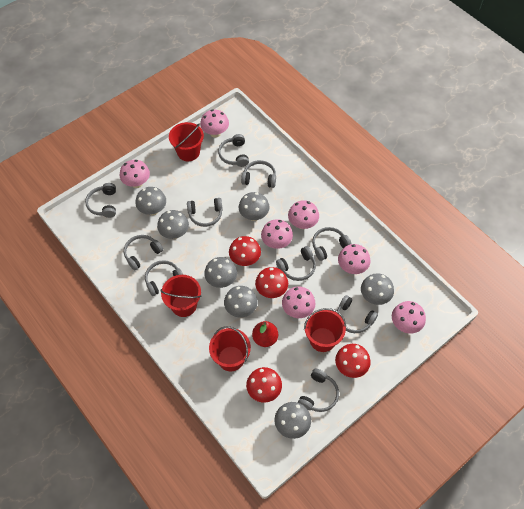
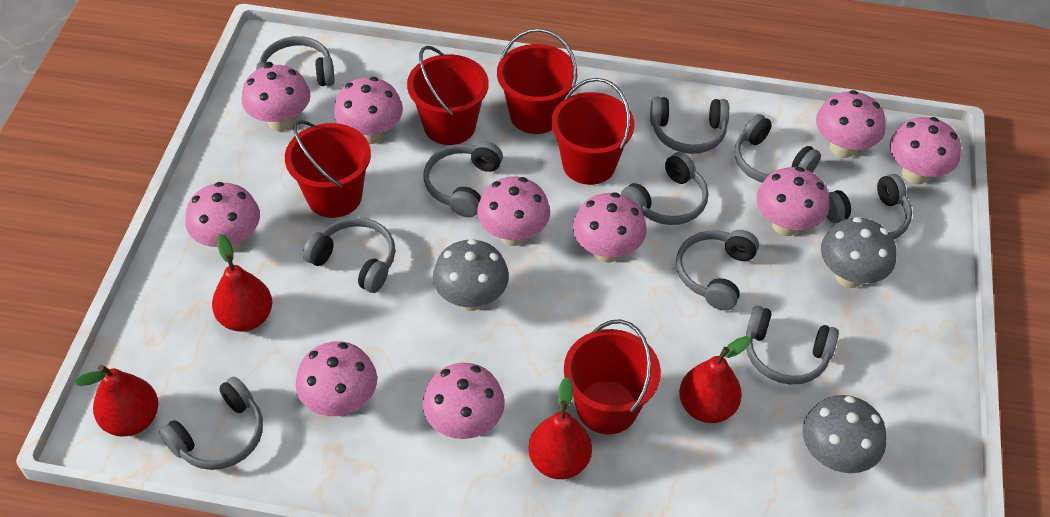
grey mushroom: 7 -> 3
pink mushroom: 7 -> 10
red bucket: 4 -> 5
red mushroom: 4 -> 0
red pear: 1 -> 4

